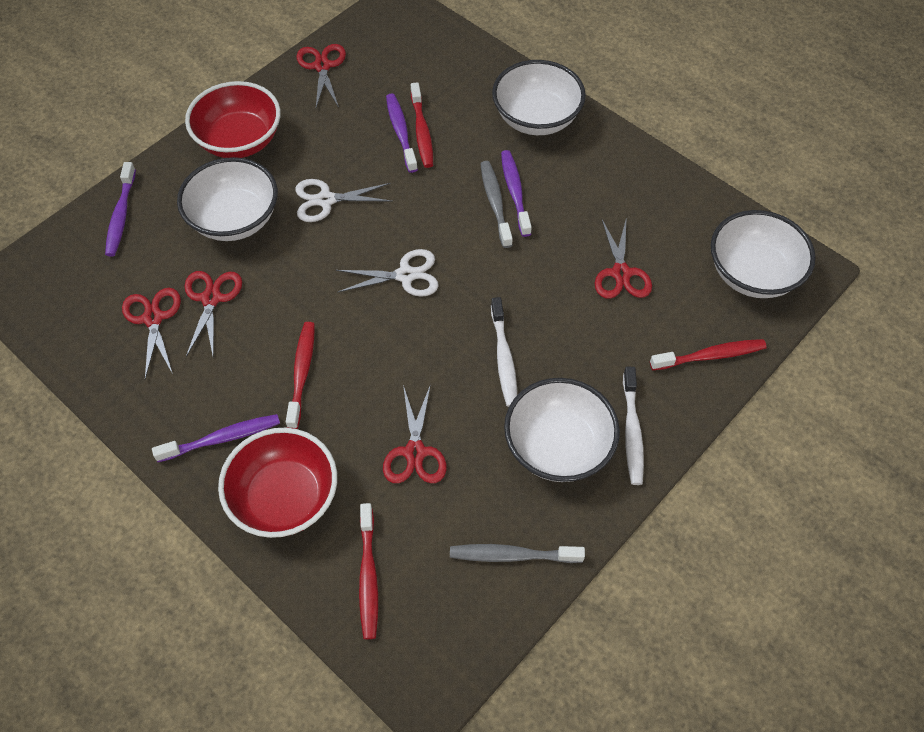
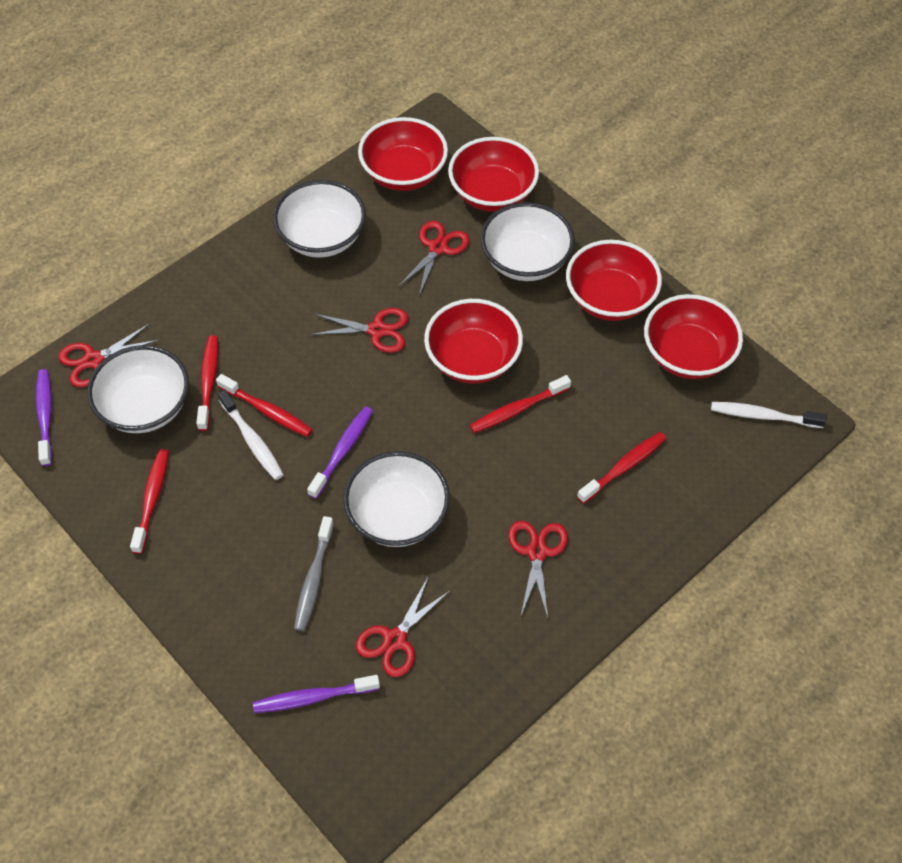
grey toothbrush: 2 -> 1
purple toothbrush: 4 -> 3
red bowl: 2 -> 5
red toothbrush: 4 -> 5
white scissors: 2 -> 0

